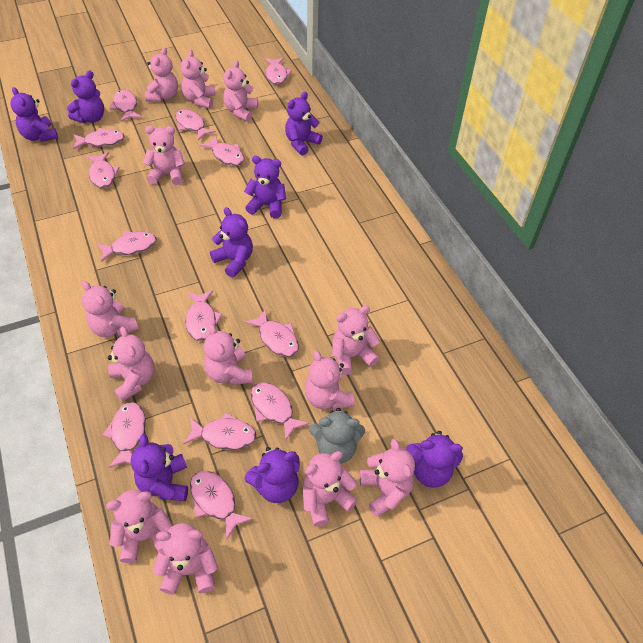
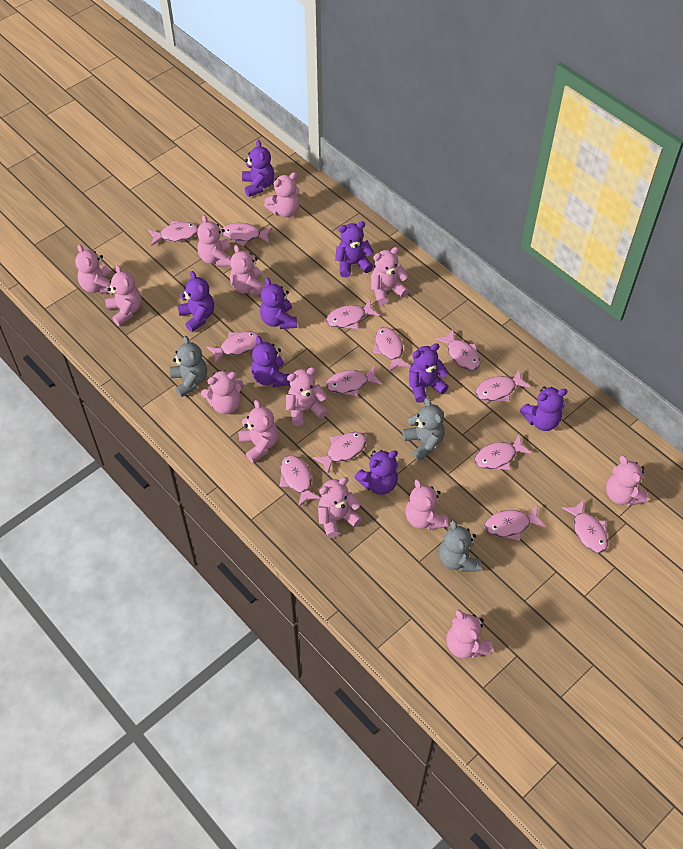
grey teddy bear: 1 -> 3

